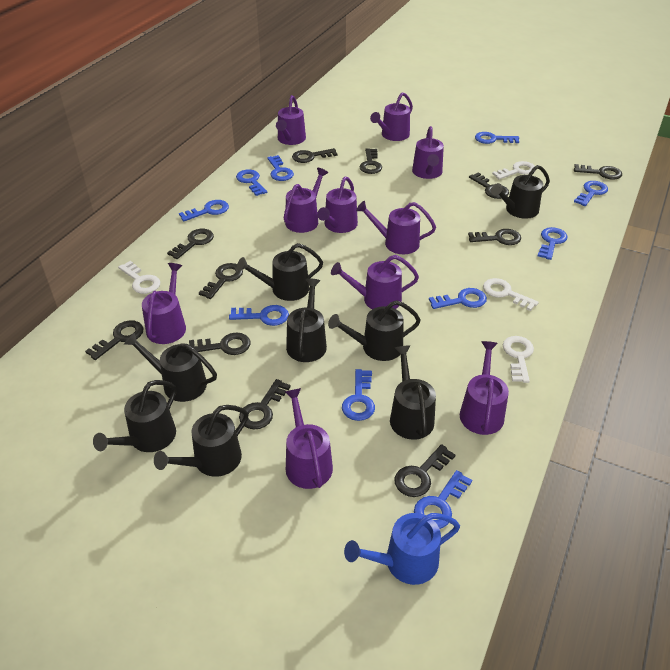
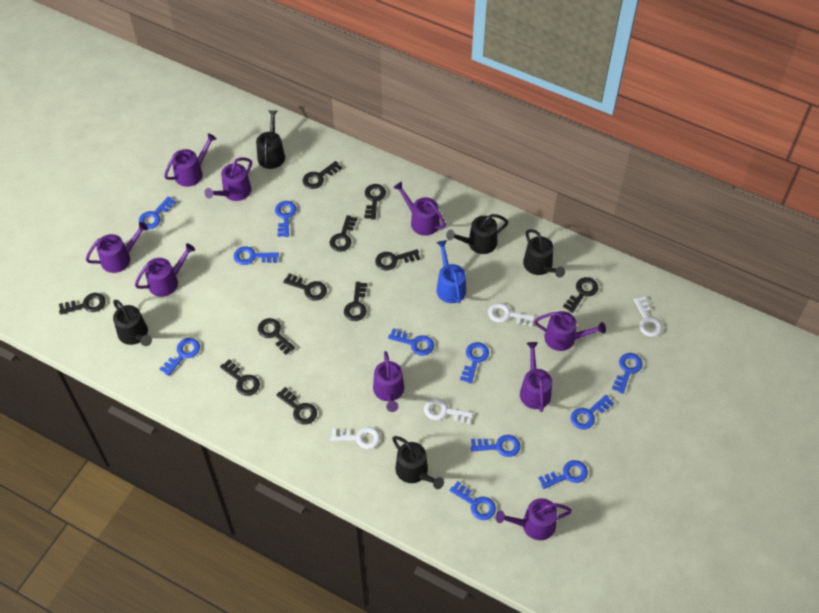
black watering can: 8 -> 5
blue key: 10 -> 11
purple watering can: 10 -> 9

